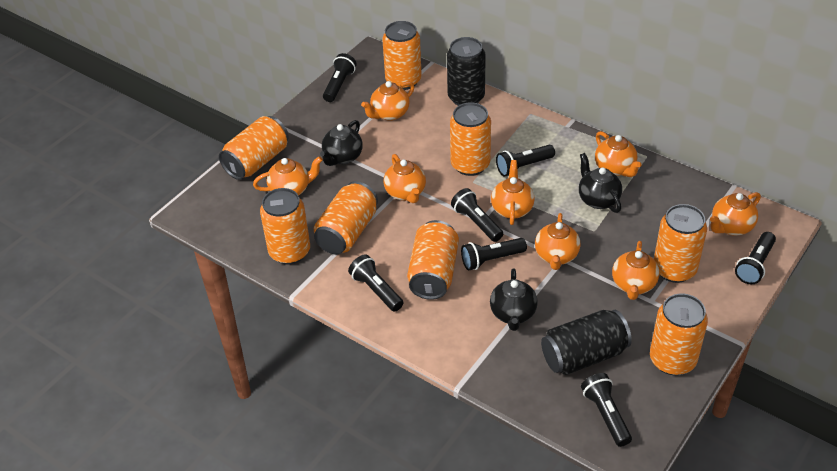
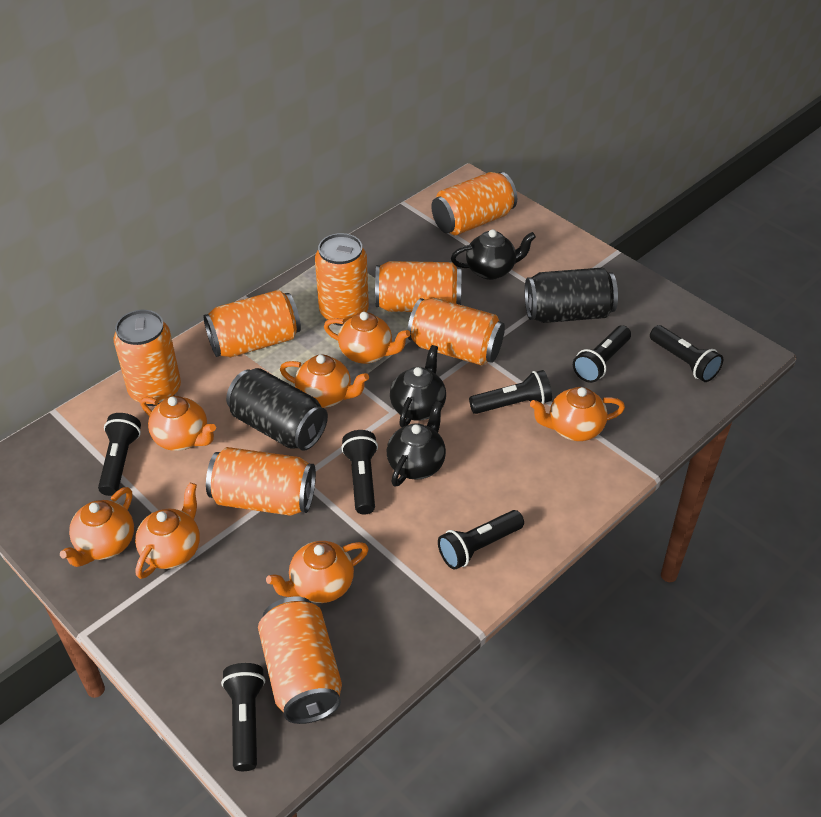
orange teapot: 8 -> 7

